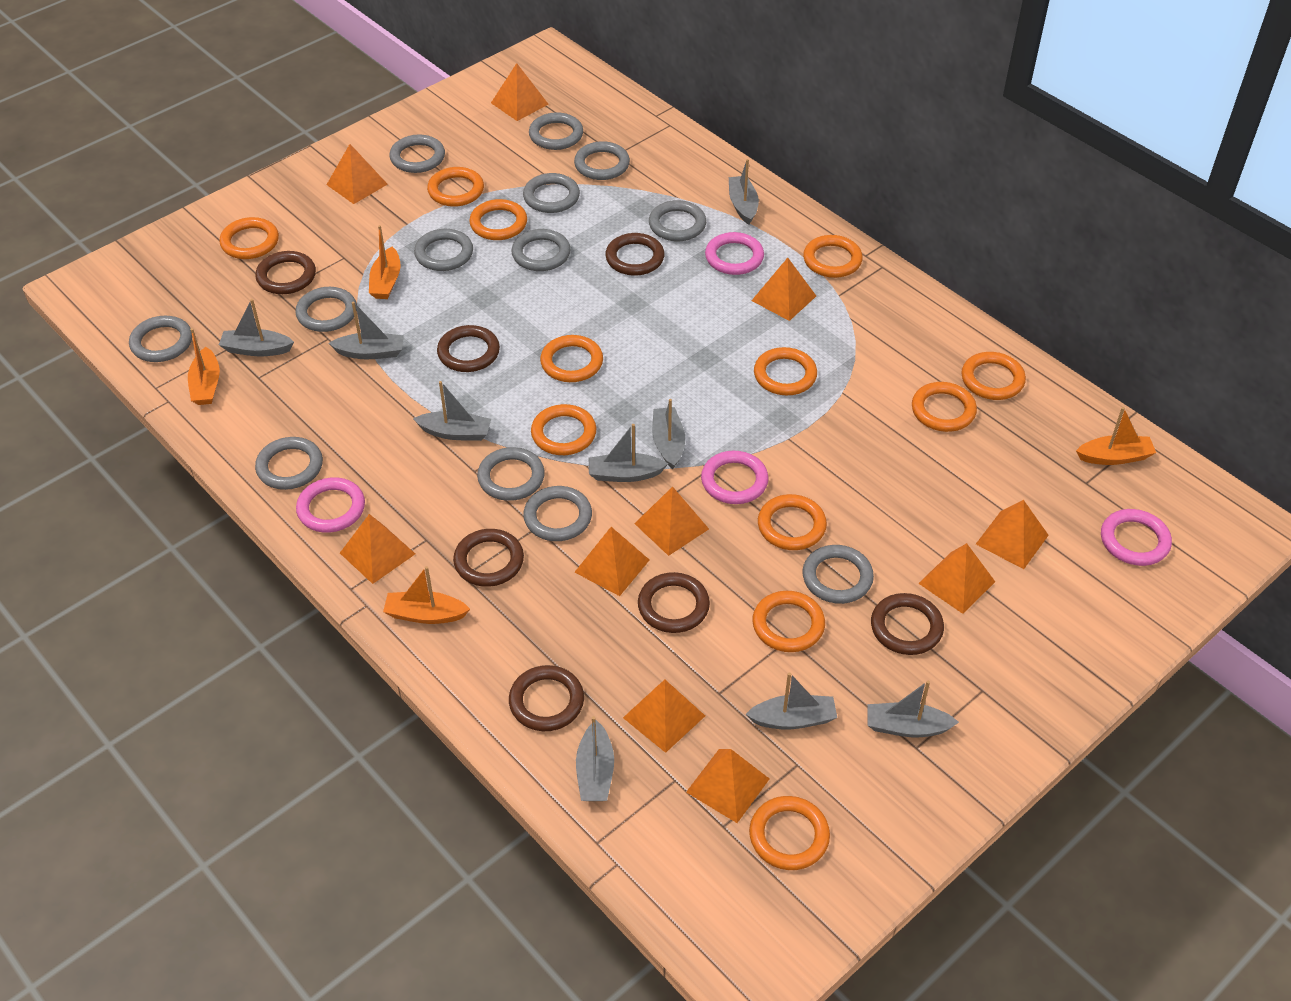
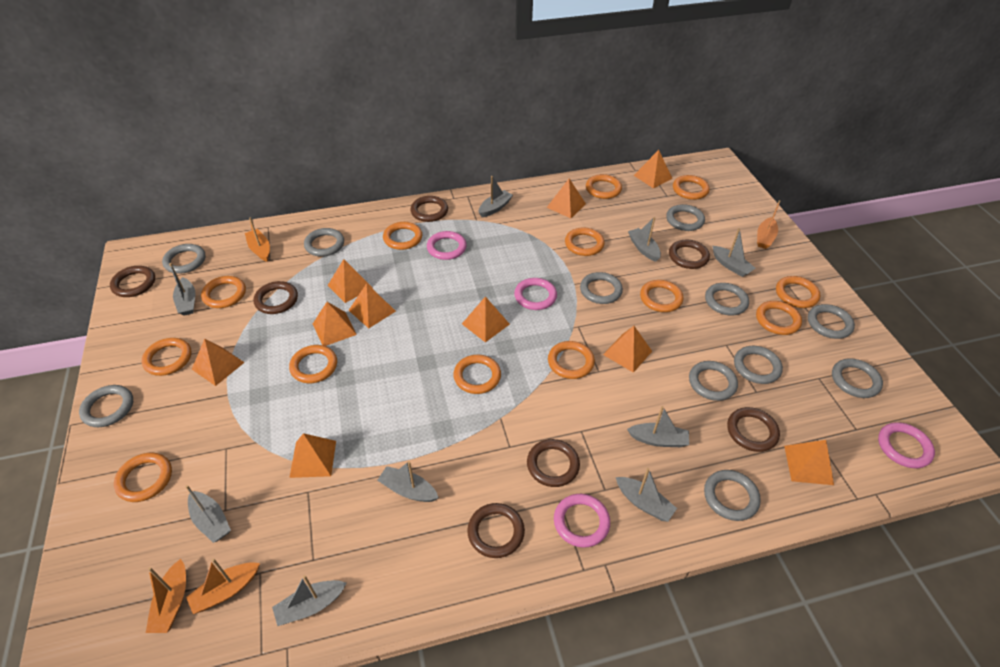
grey ring: 13 -> 11
orange ring: 12 -> 13

